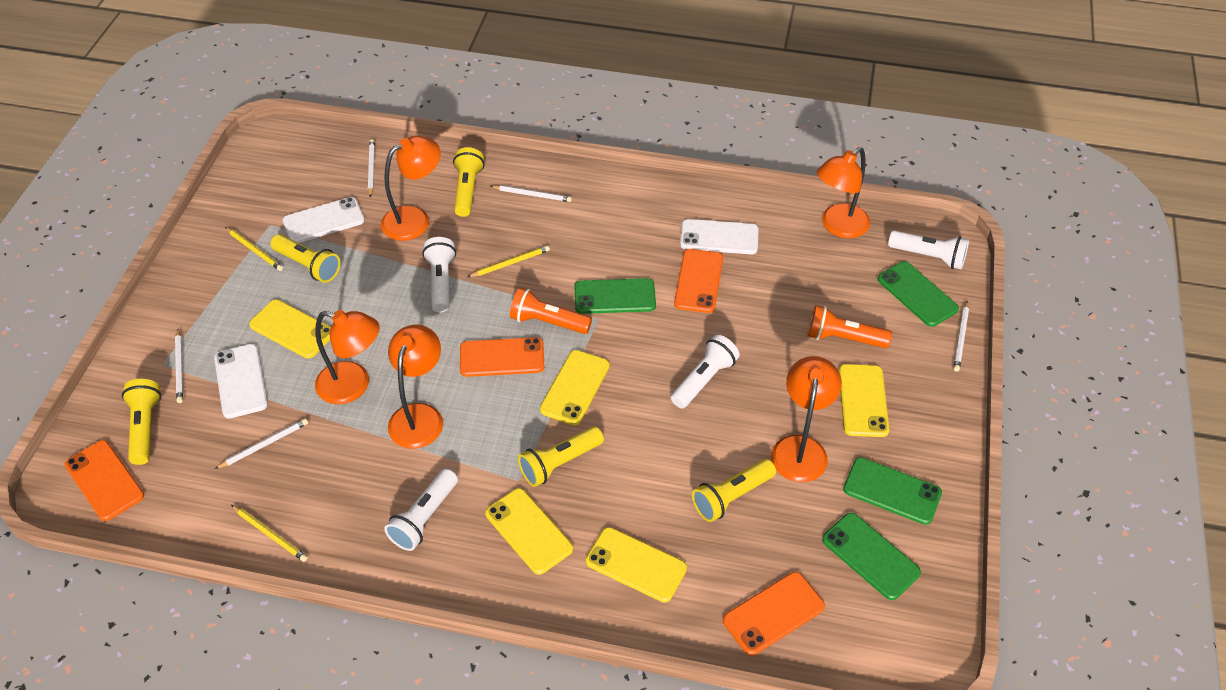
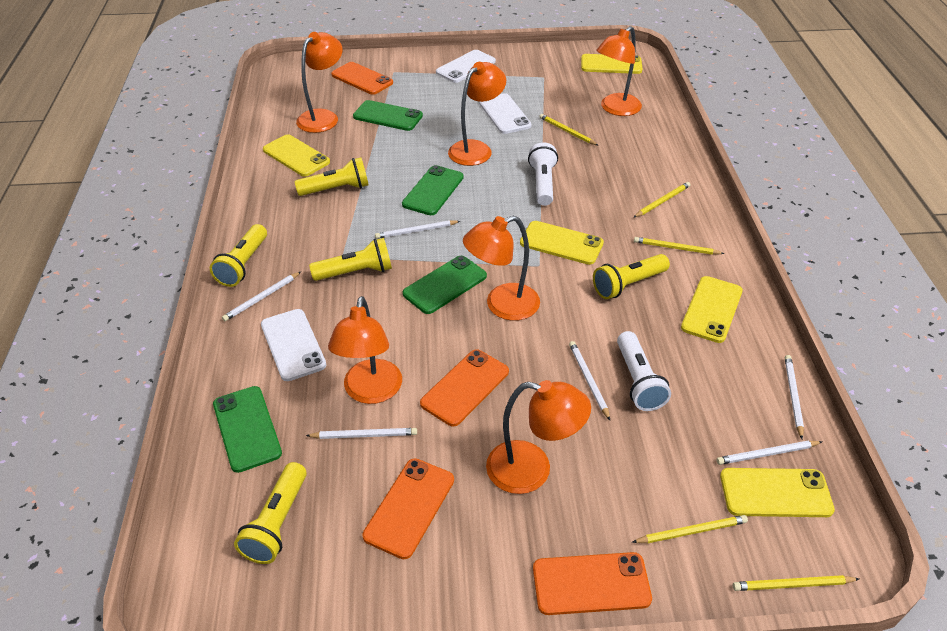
orange flashlight: 2 -> 0
orange lamp: 5 -> 6
white flashlight: 4 -> 2
white pencil: 5 -> 6
yellow pencil: 3 -> 5

